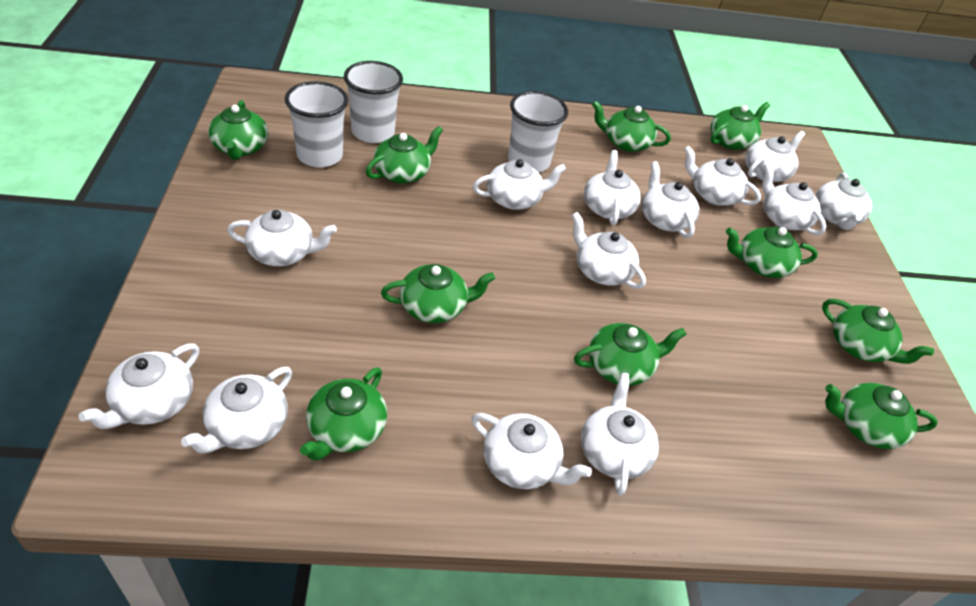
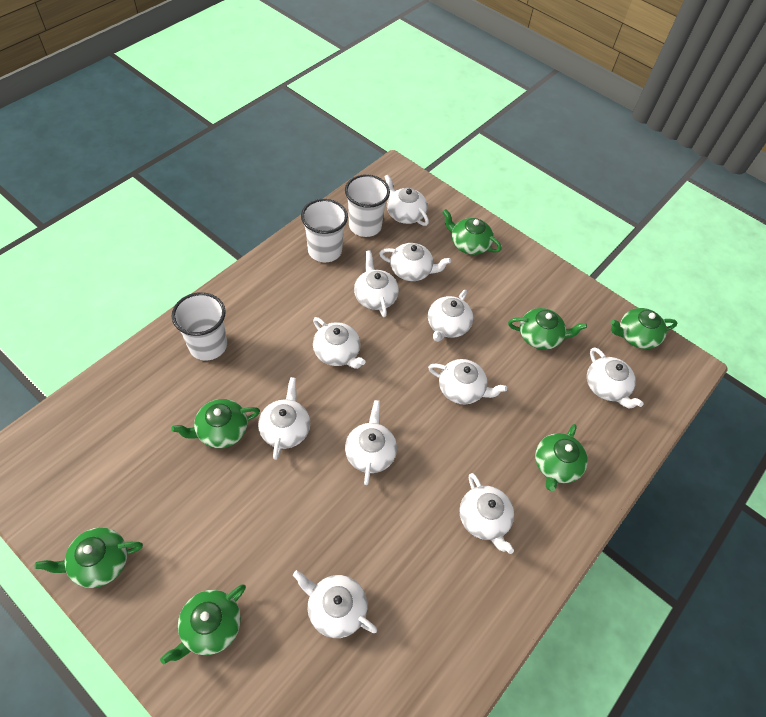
green teapot: 10 -> 7
white teapot: 13 -> 11

